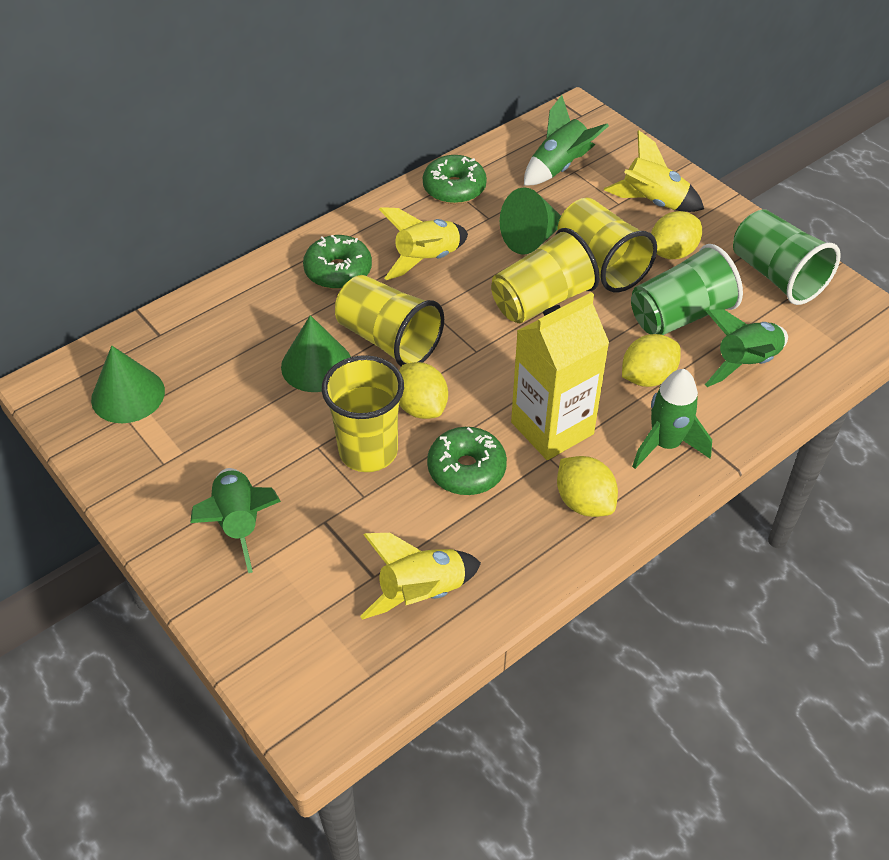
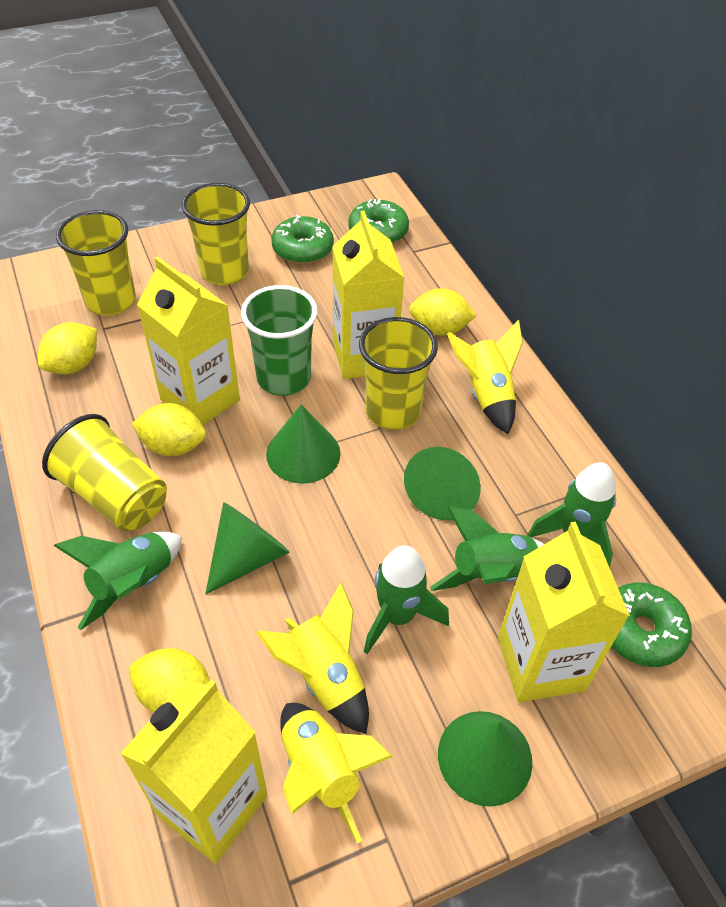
green cone: 3 -> 4
green cup: 2 -> 1
yellow carton: 1 -> 4

